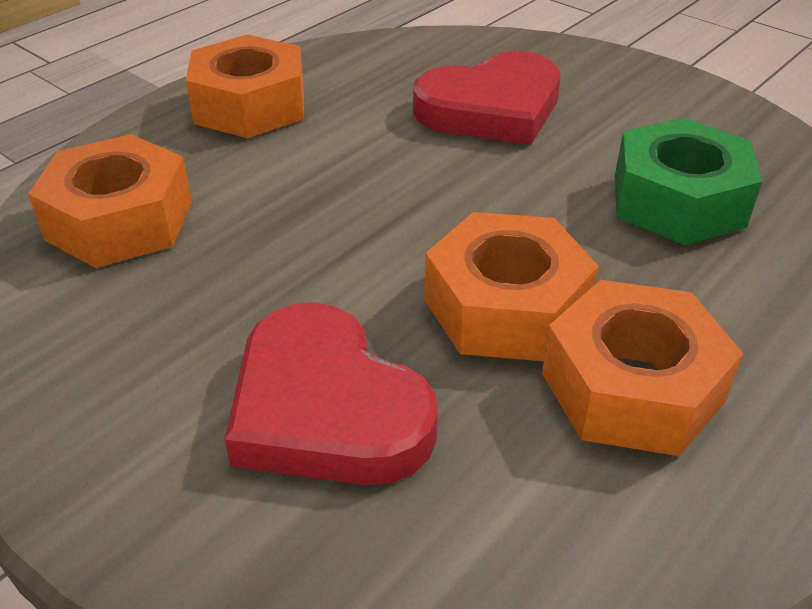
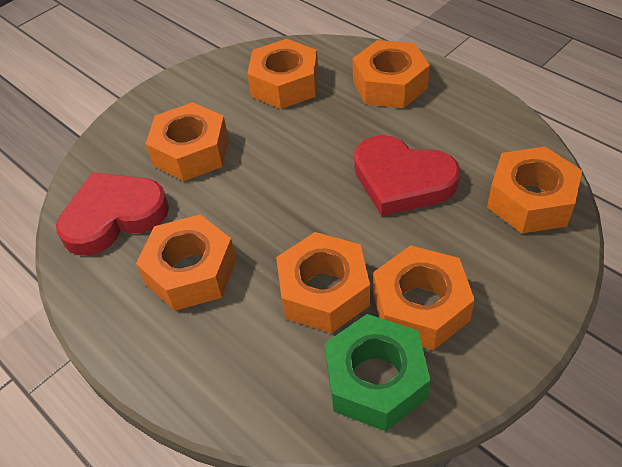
orange nut: 4 -> 7

